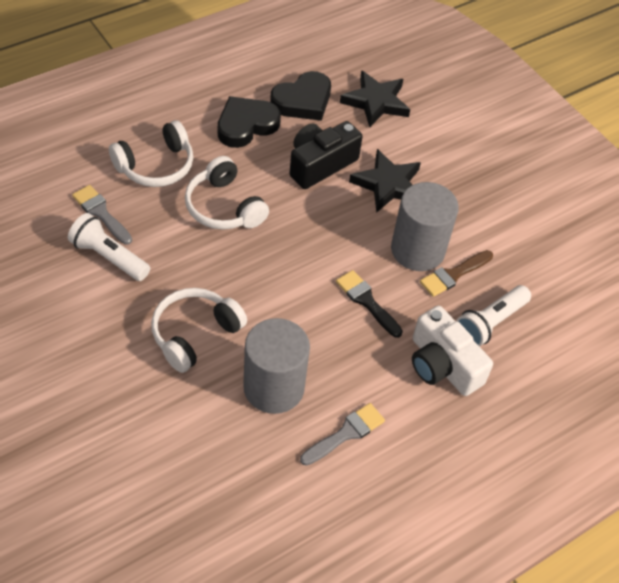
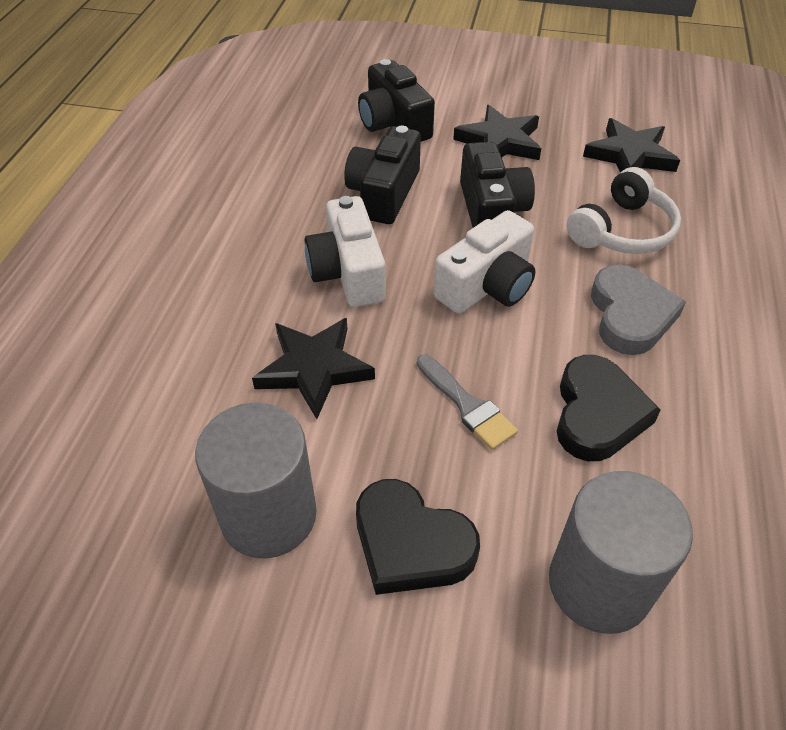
black brush: 1 -> 0
black camera: 1 -> 3
black star: 2 -> 3
brown brush: 1 -> 0
grey brush: 2 -> 1
grey heart: 0 -> 1
white camera: 1 -> 2
white flashlight: 2 -> 0
white headphones: 3 -> 1

